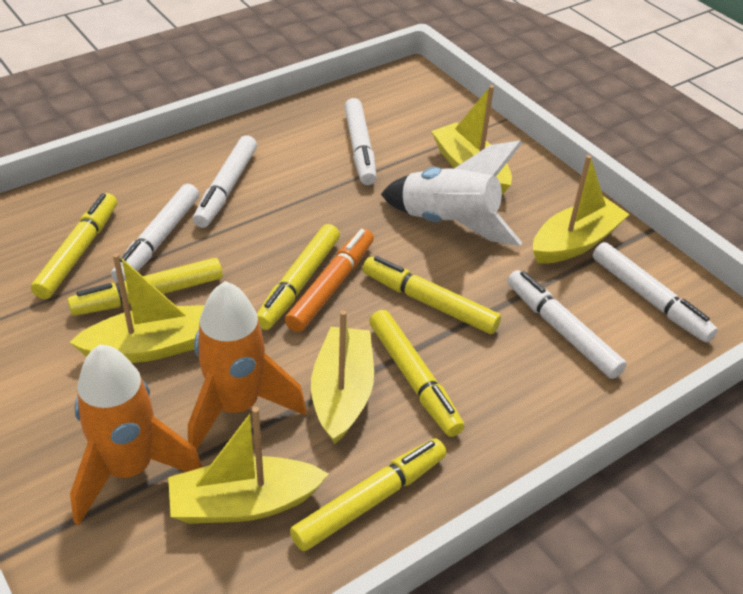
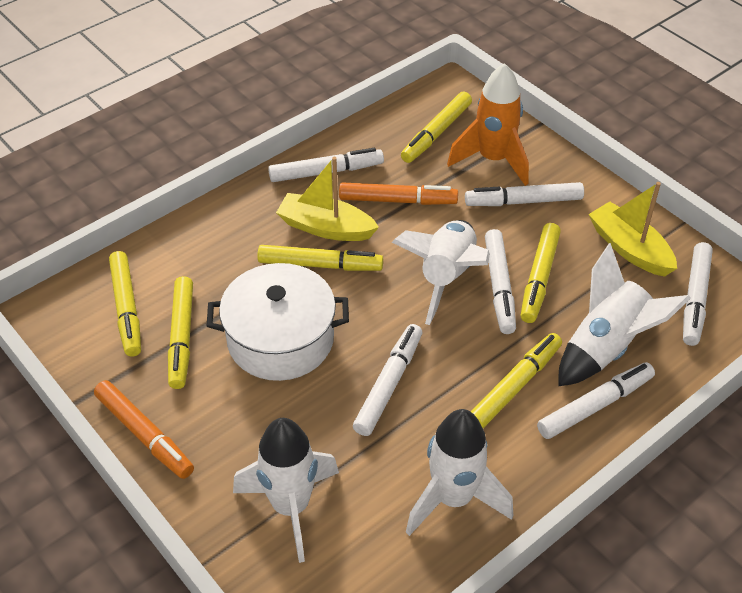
orange marker: 1 -> 2
orange rocket: 2 -> 1
white marker: 5 -> 6
white pot: 0 -> 1
white rocket: 1 -> 4
yellow boat: 5 -> 2

